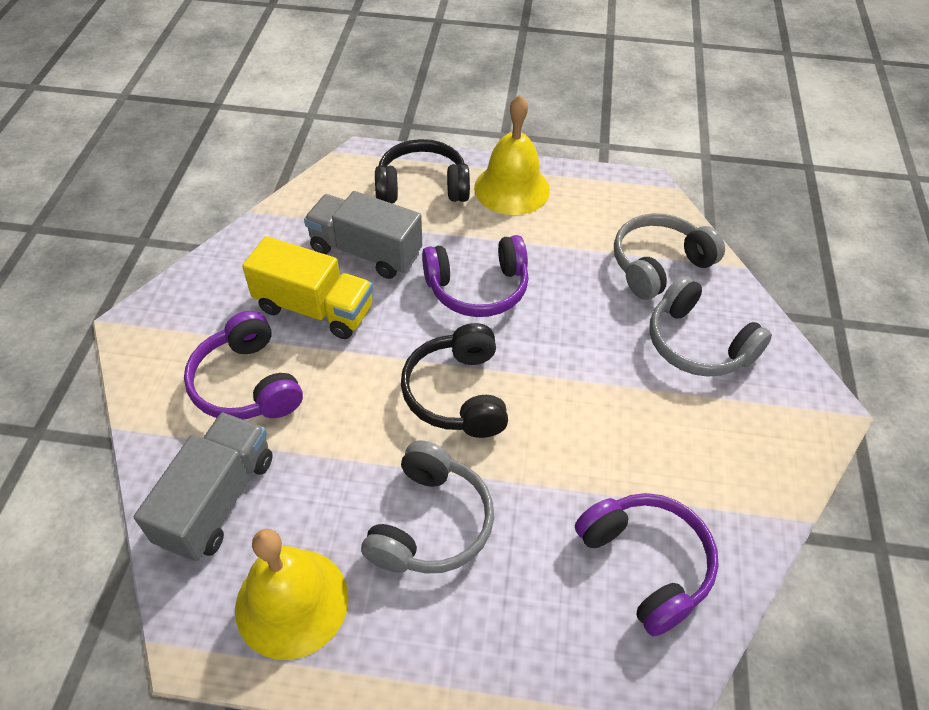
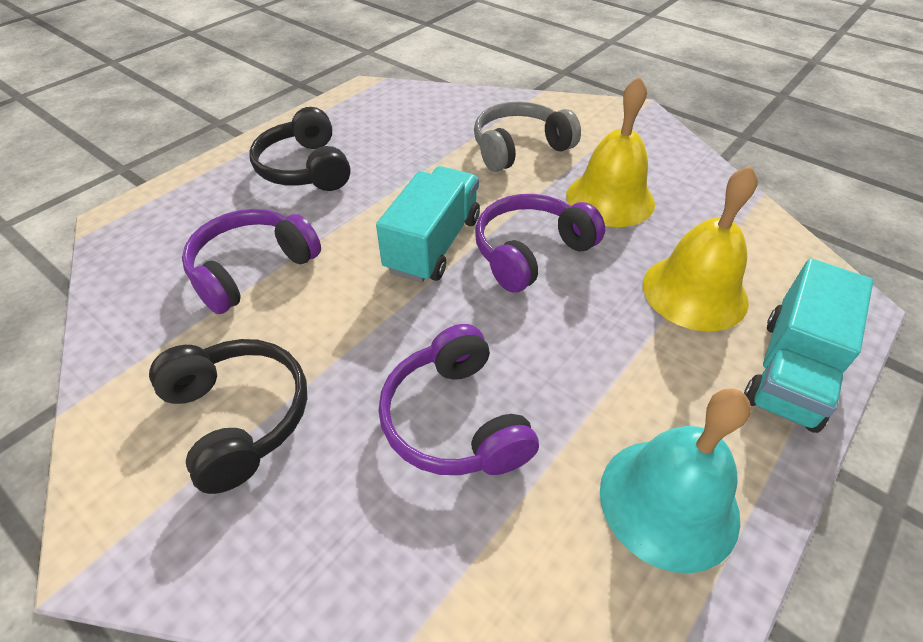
grey headphones: 3 -> 1
grey truck: 2 -> 0
turquoise bell: 0 -> 1
turquoise truck: 0 -> 2
yellow truck: 1 -> 0

